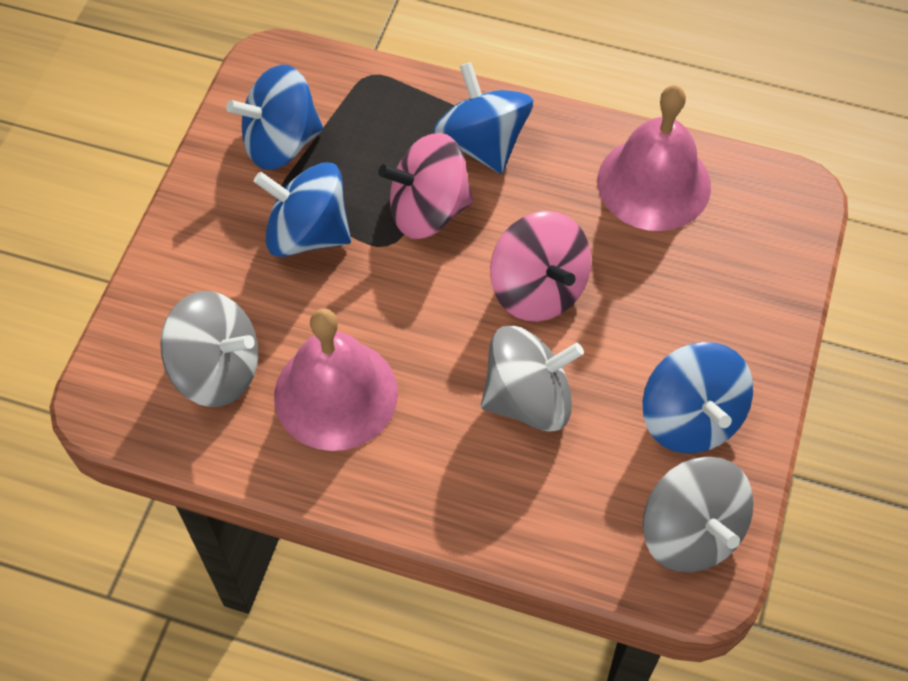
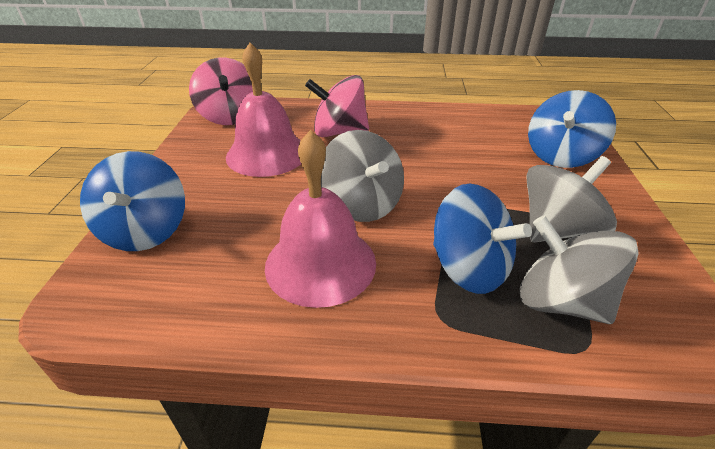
blue spinning top: 4 -> 3

